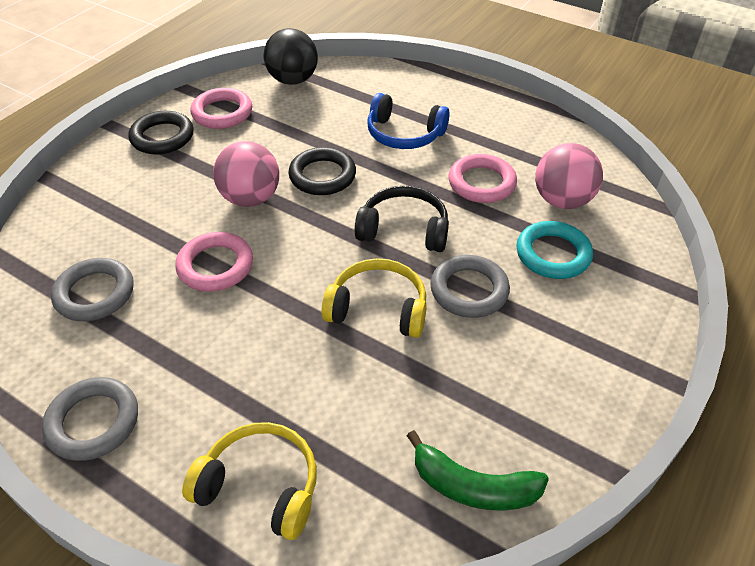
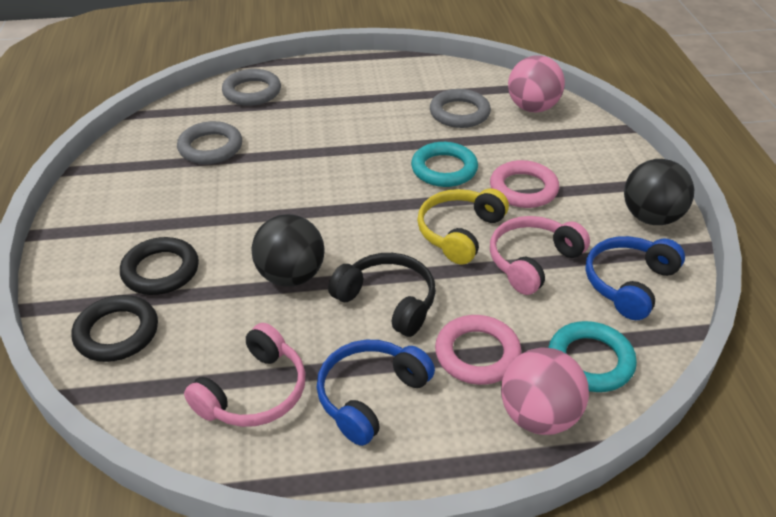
black ball: 1 -> 2
blue headphones: 1 -> 2
green banana: 1 -> 0
pink headphones: 0 -> 2
pink ring: 3 -> 2
turquoise ring: 1 -> 2
yellow headphones: 2 -> 1

